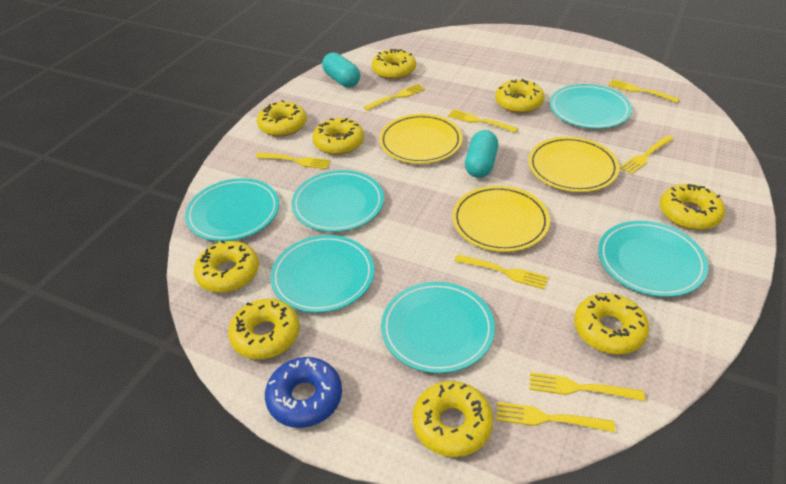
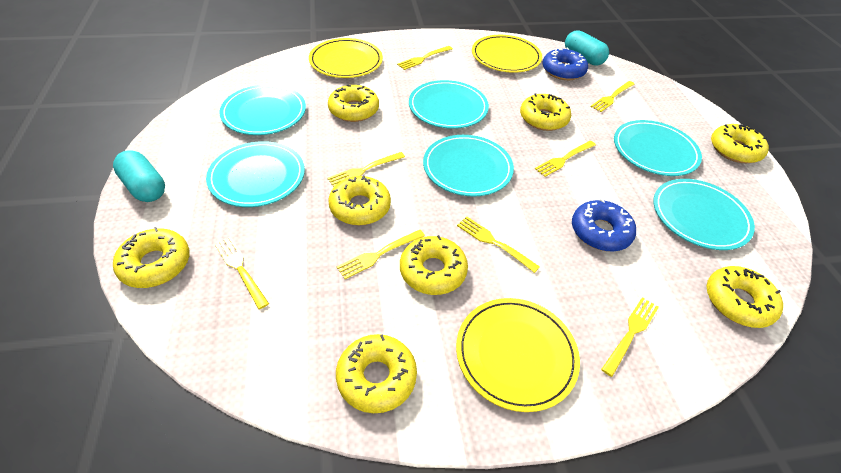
blue donut: 1 -> 2
yellow donut: 9 -> 8

